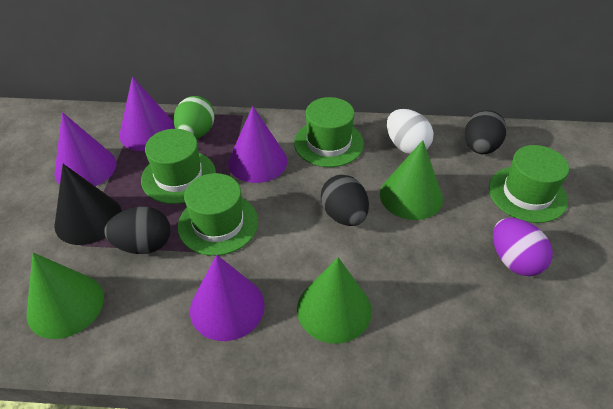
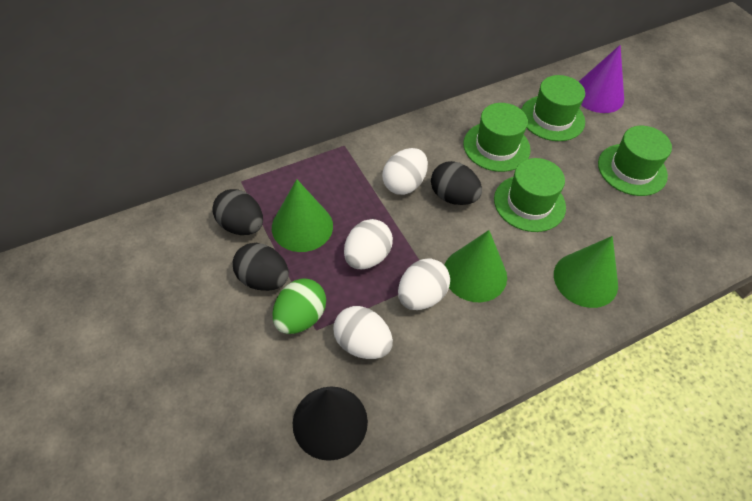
purple cone: 4 -> 1
purple egg: 1 -> 0
white egg: 1 -> 4

